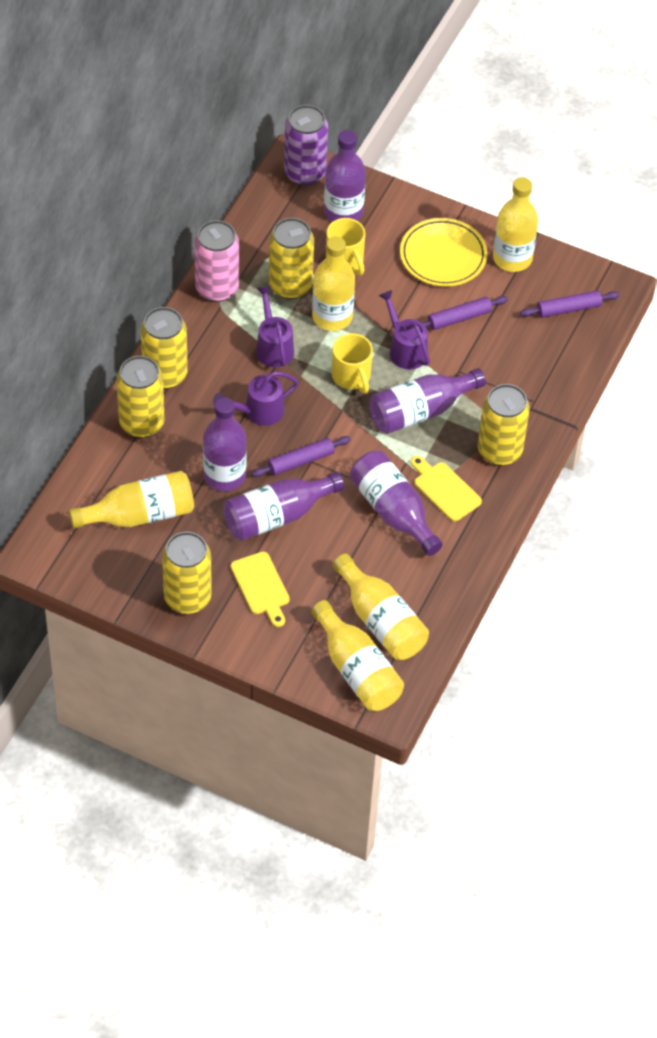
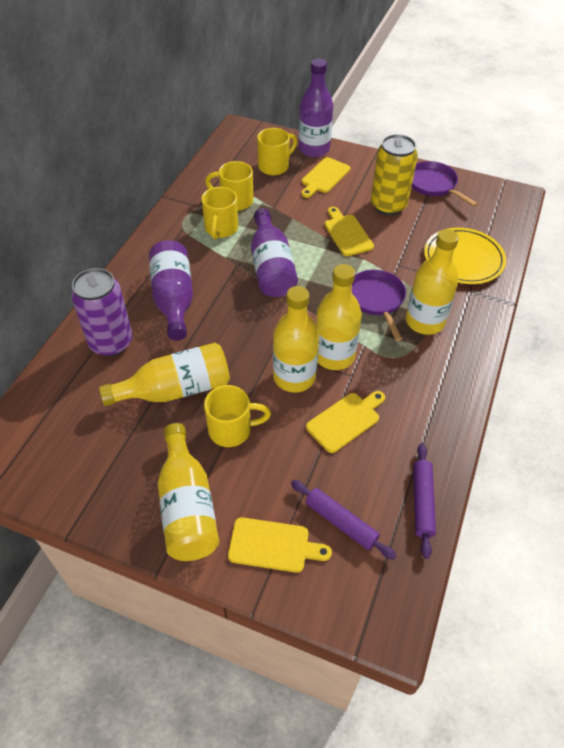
pink can: 1 -> 0
purple bottle: 5 -> 3
purple pan: 0 -> 2
purple rolling pin: 3 -> 2
purple watering can: 3 -> 0
yellow can: 5 -> 1
yellow cutting board: 2 -> 4
yellow mug: 2 -> 4

